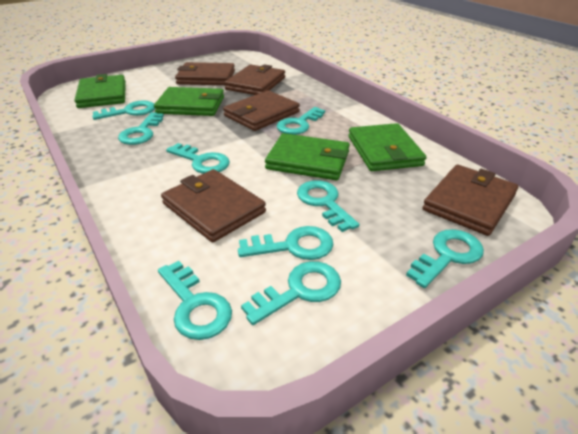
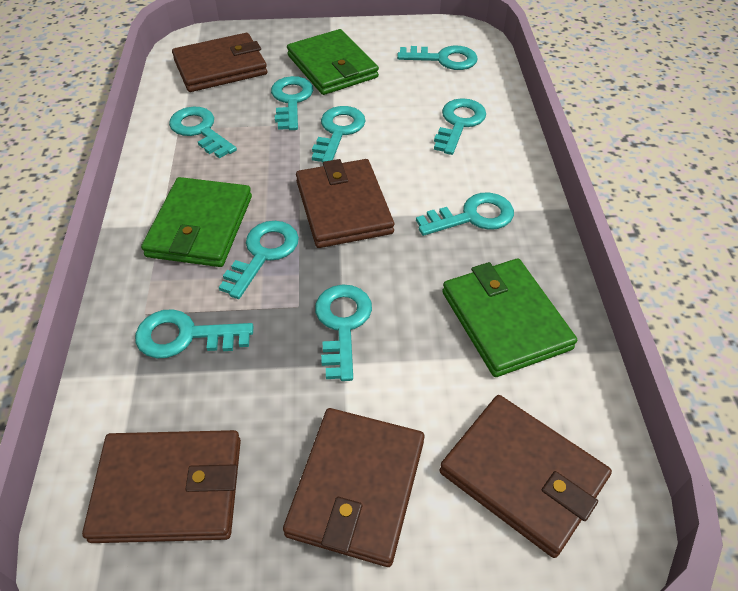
green wallet: 4 -> 3

